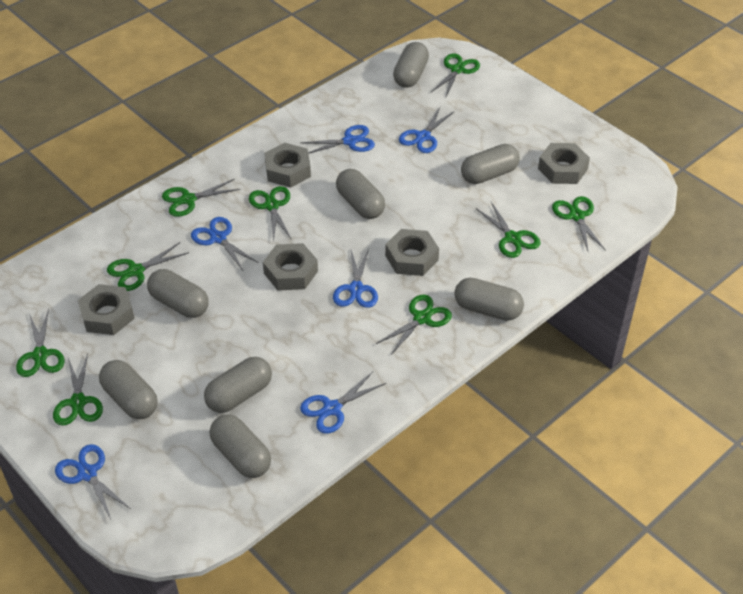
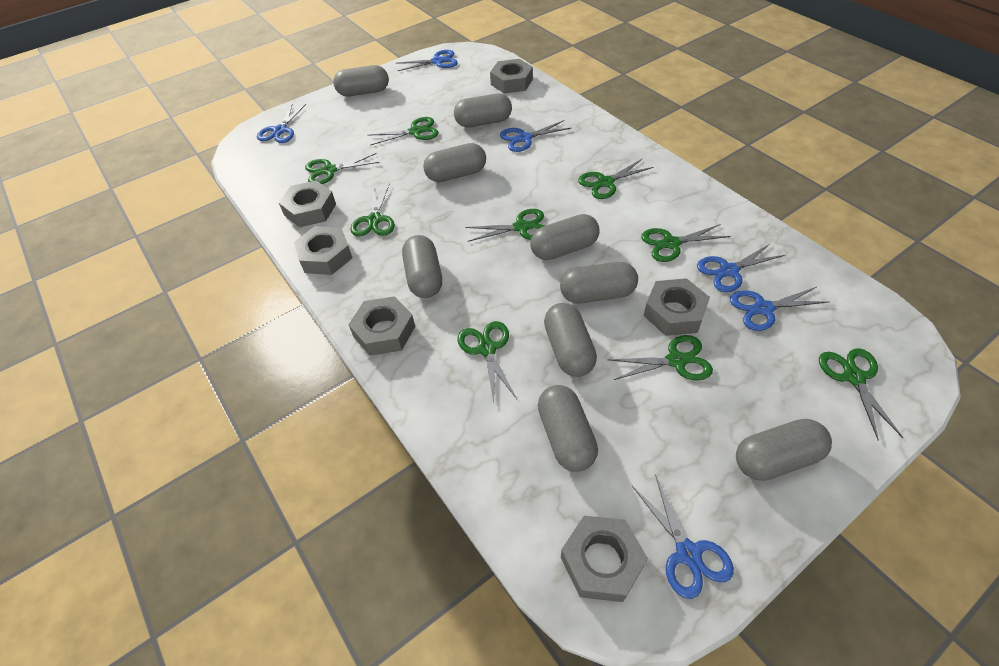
grey capsule: 8 -> 9
grey nut: 5 -> 6

